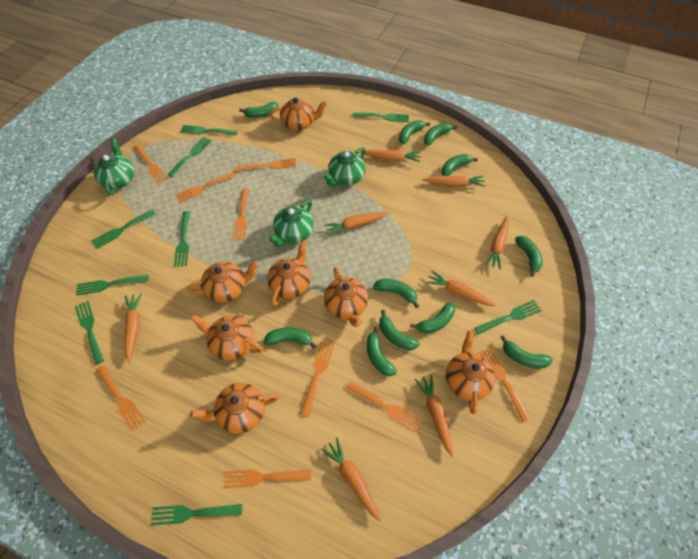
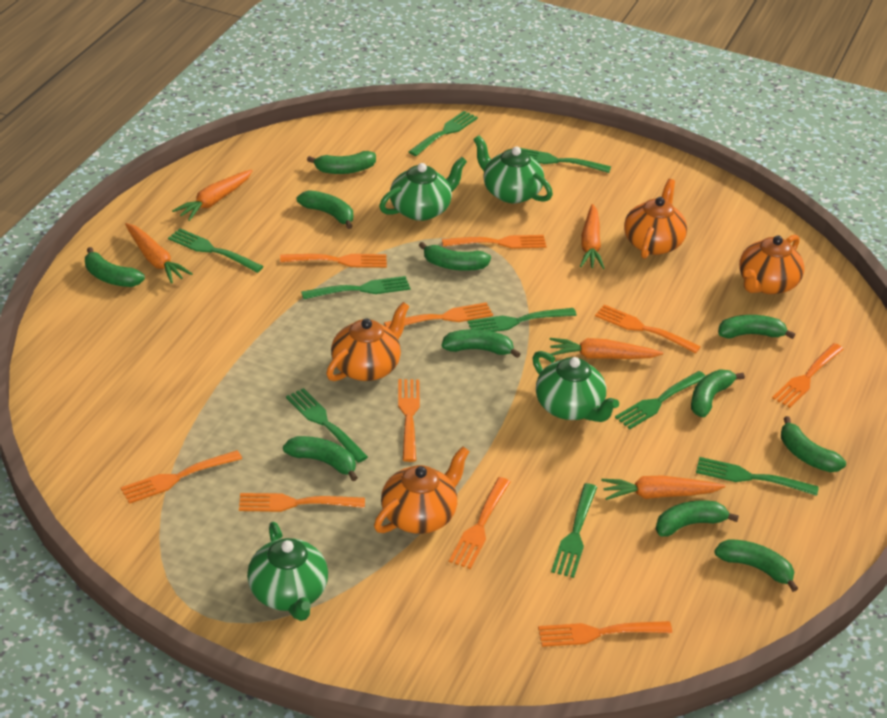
green teapot: 3 -> 4
orange carrot: 8 -> 5
orange fork: 9 -> 10
orange teapot: 7 -> 4

